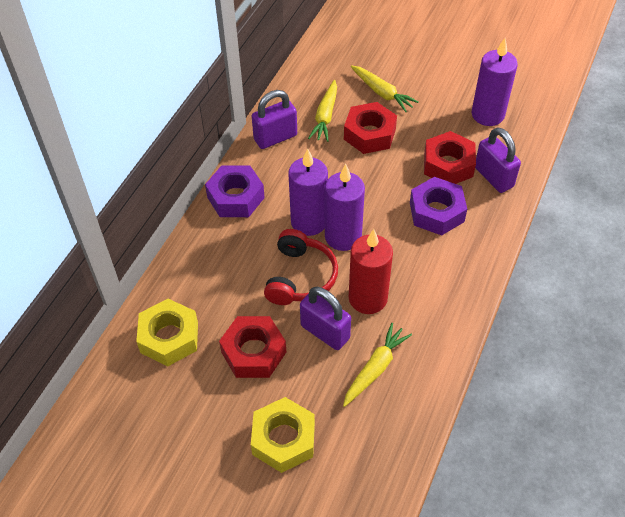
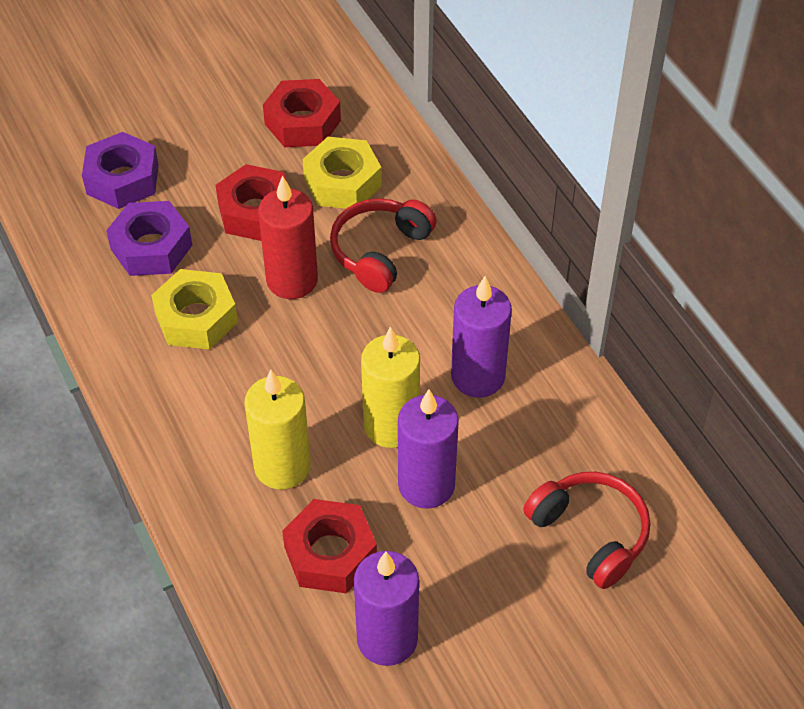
purple padlock: 3 -> 0
red headphones: 1 -> 2
yellow candle: 0 -> 2
yellow carrot: 3 -> 0

